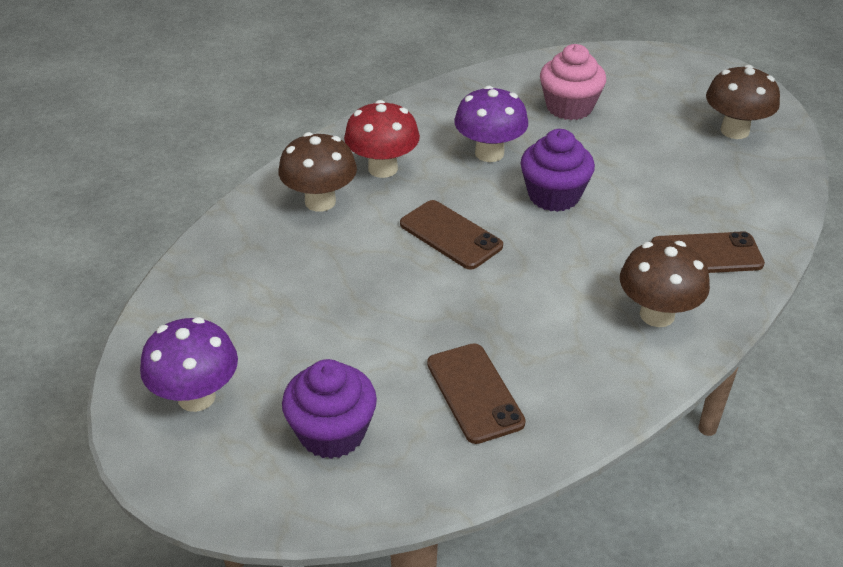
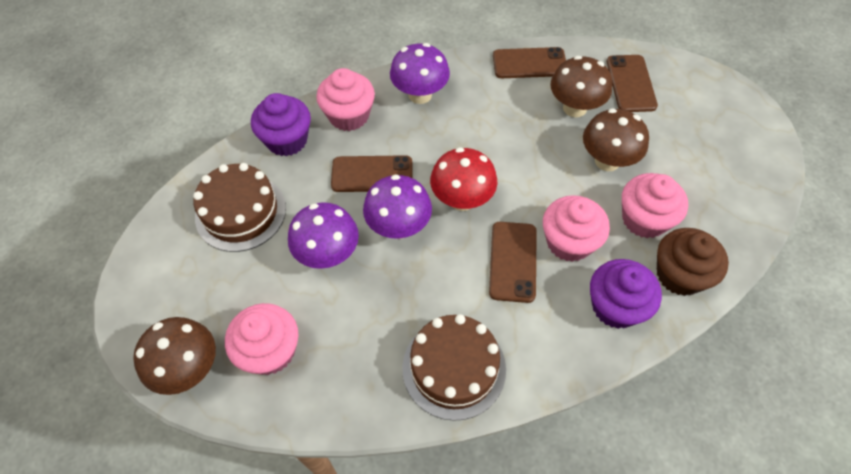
brown cake: 0 -> 2
brown cupcake: 0 -> 1
brown phone: 3 -> 4
pink cupcake: 1 -> 4
purple mushroom: 2 -> 3

